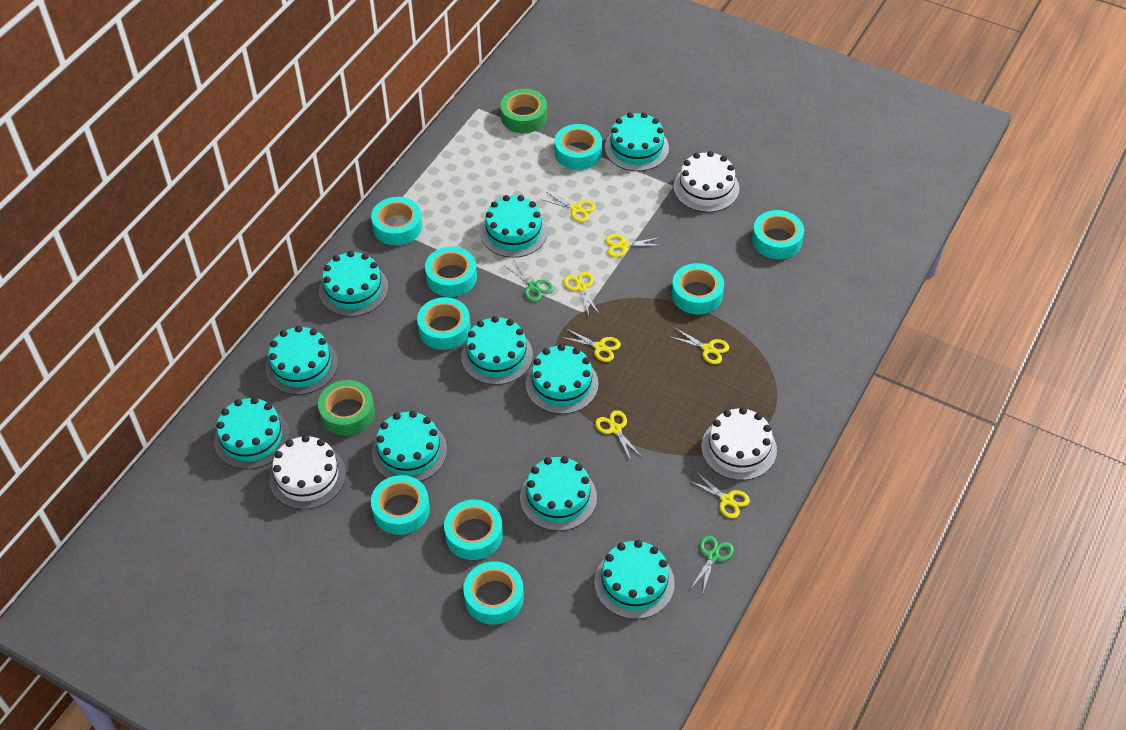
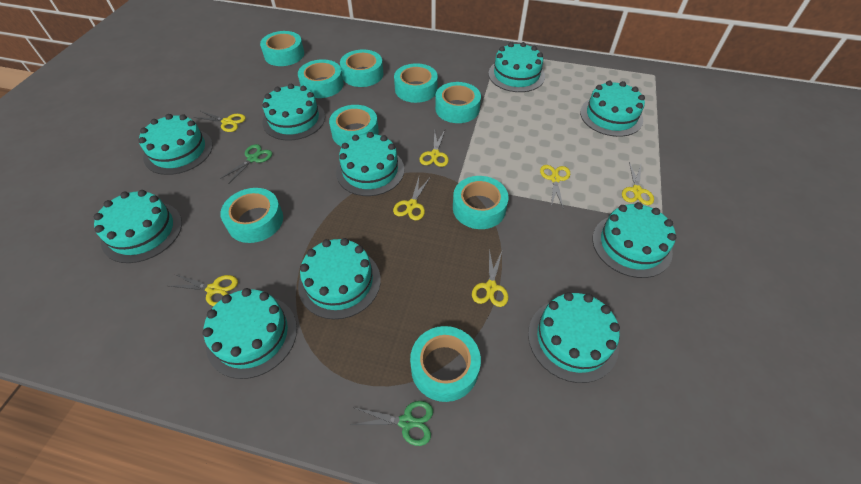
green tape: 2 -> 0
white cake: 3 -> 0

